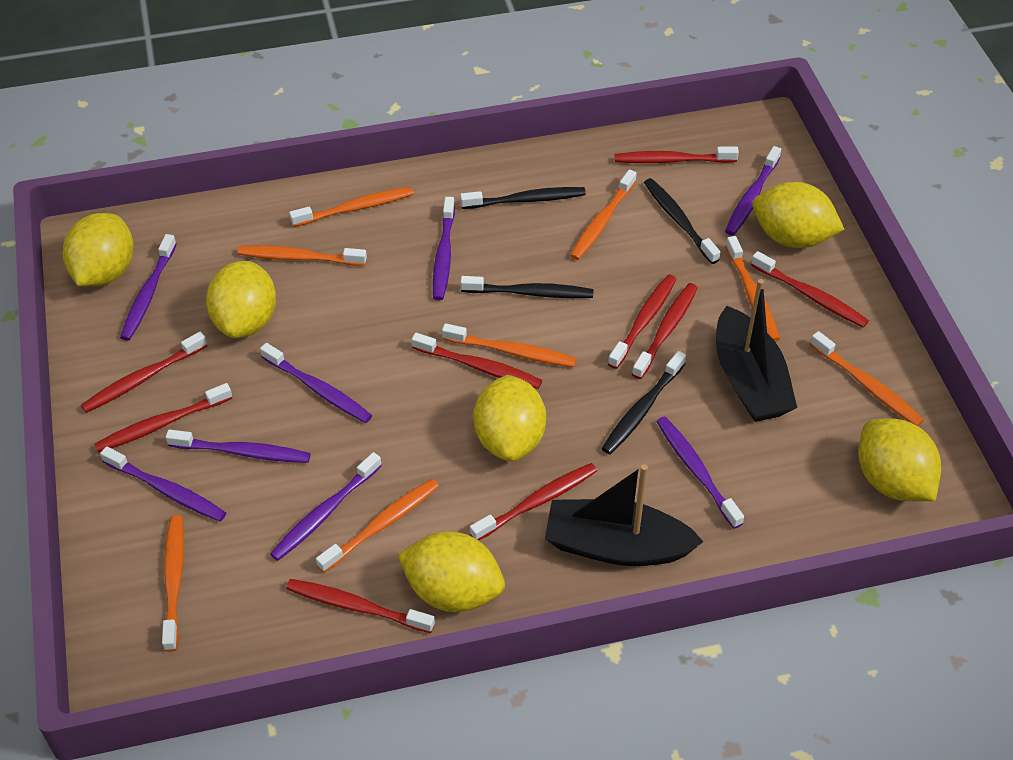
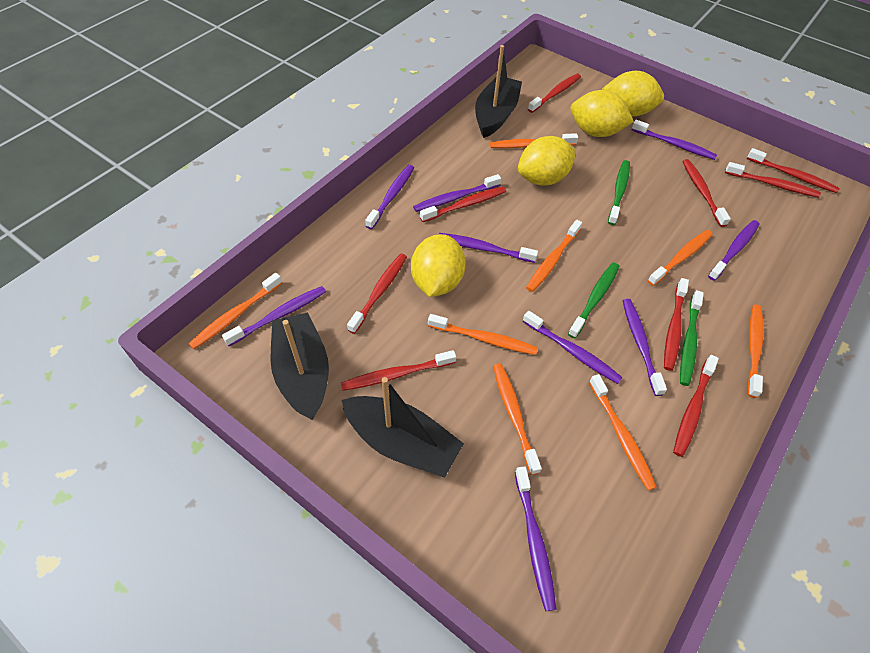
black boat: 2 -> 3
black toothbrush: 4 -> 0
green toothbrush: 0 -> 3
purple toothbrush: 8 -> 9
yellow lemon: 6 -> 4

